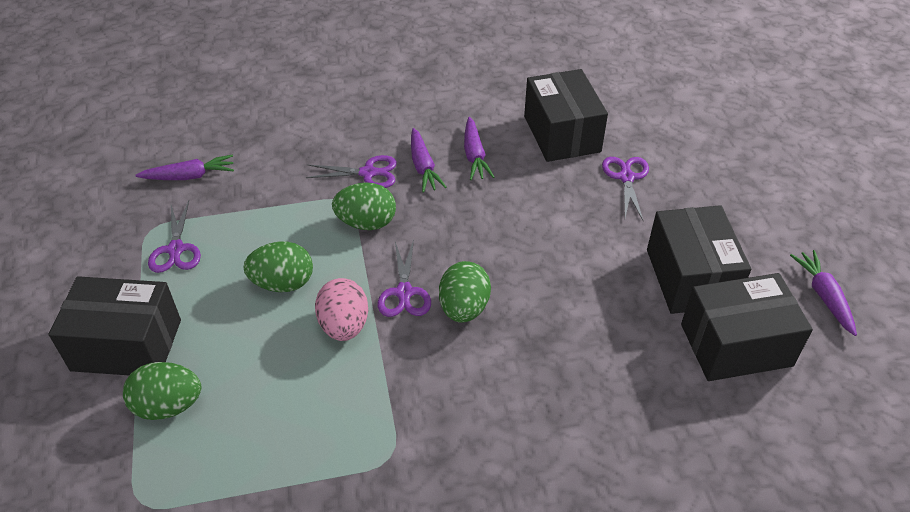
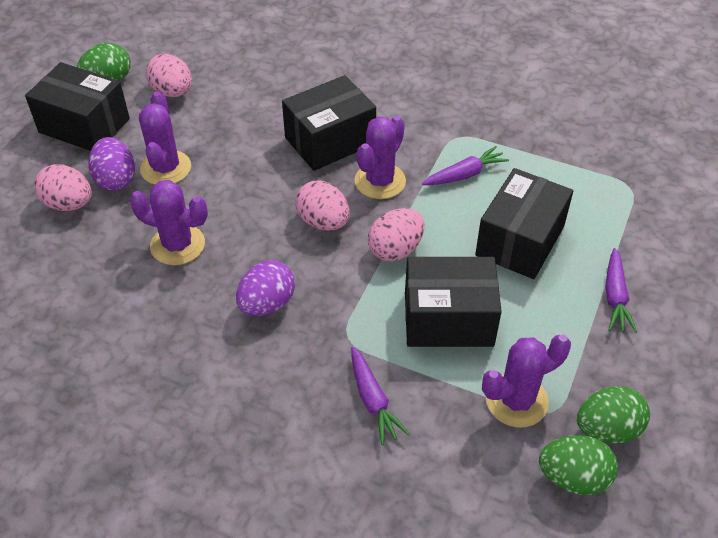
green egg: 4 -> 3
pink egg: 1 -> 4
purple cactus: 0 -> 4
purple carrot: 4 -> 3
purple egg: 0 -> 2
purple scissors: 4 -> 0

